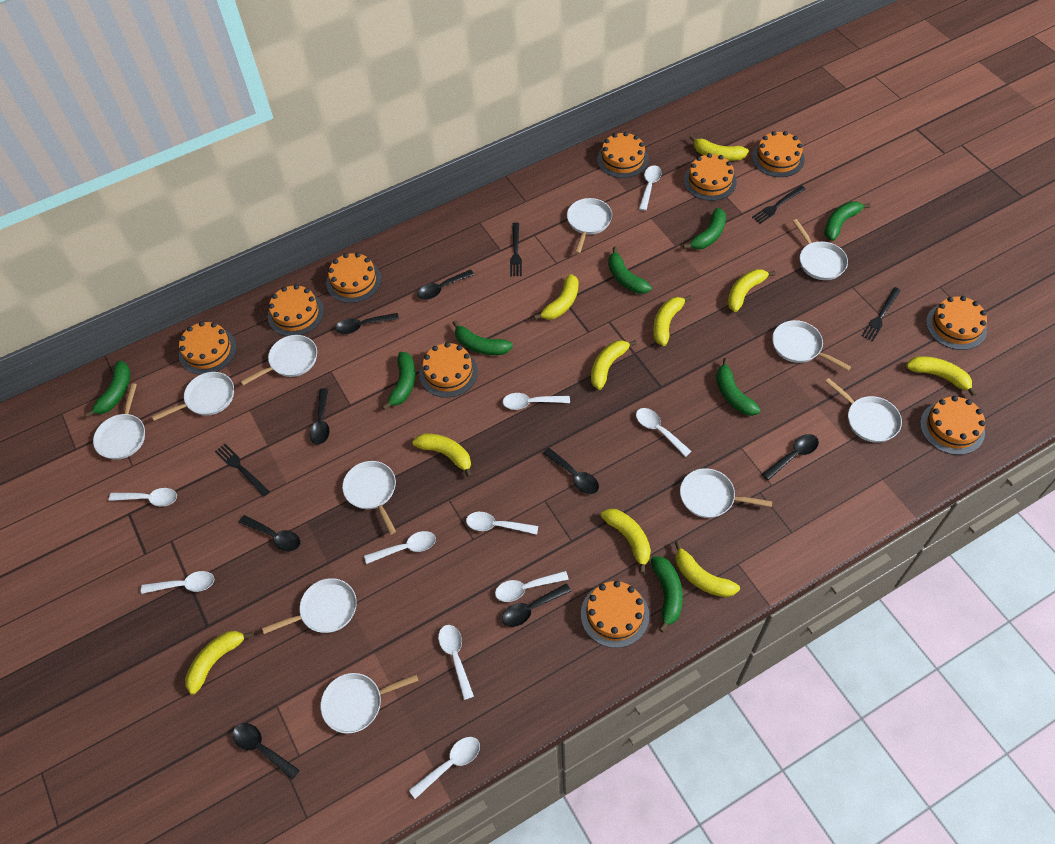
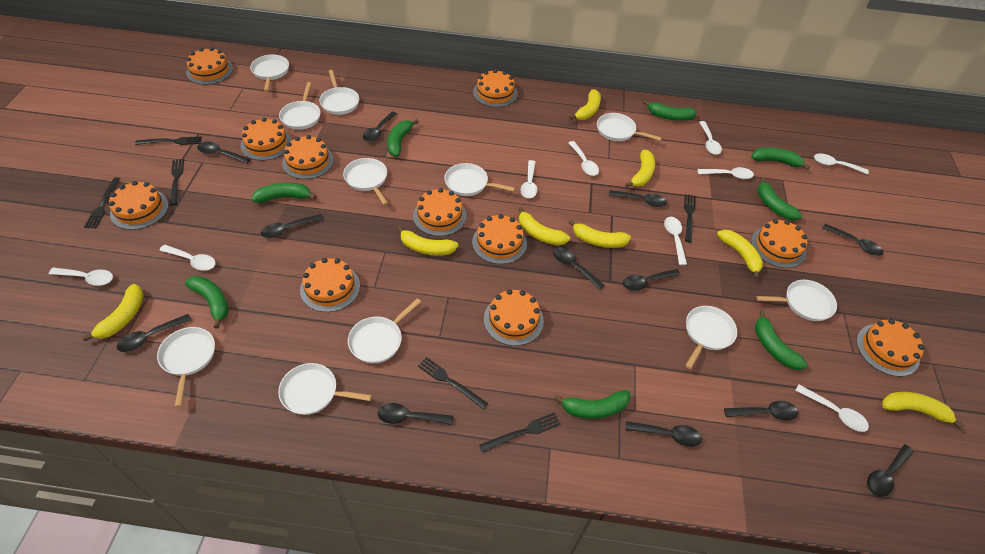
black fork: 4 -> 6
black spoon: 8 -> 12
orange cake: 10 -> 11
white spoon: 10 -> 9
yellow banana: 10 -> 8

